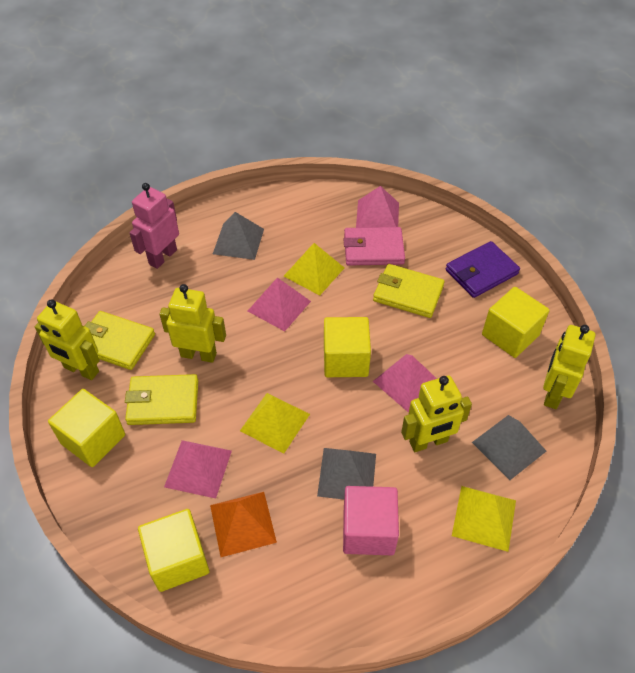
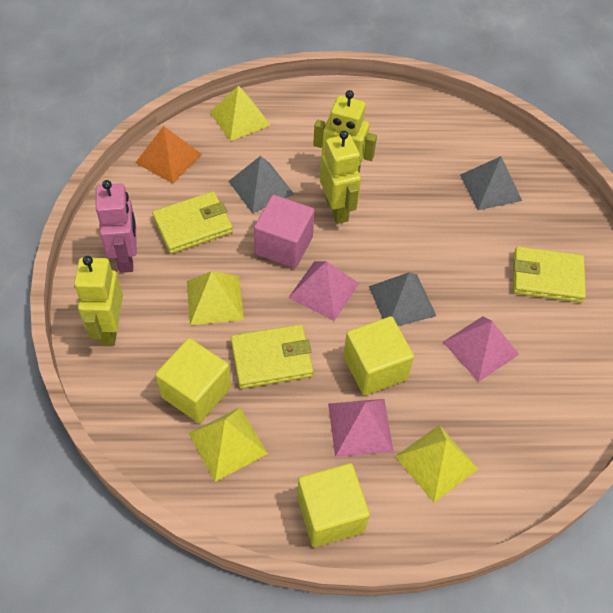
pink pyramid: 4 -> 3
pink wallet: 1 -> 0
purple wallet: 1 -> 0
yellow cube: 4 -> 3
yellow pyramid: 3 -> 4
yellow robot: 4 -> 3

